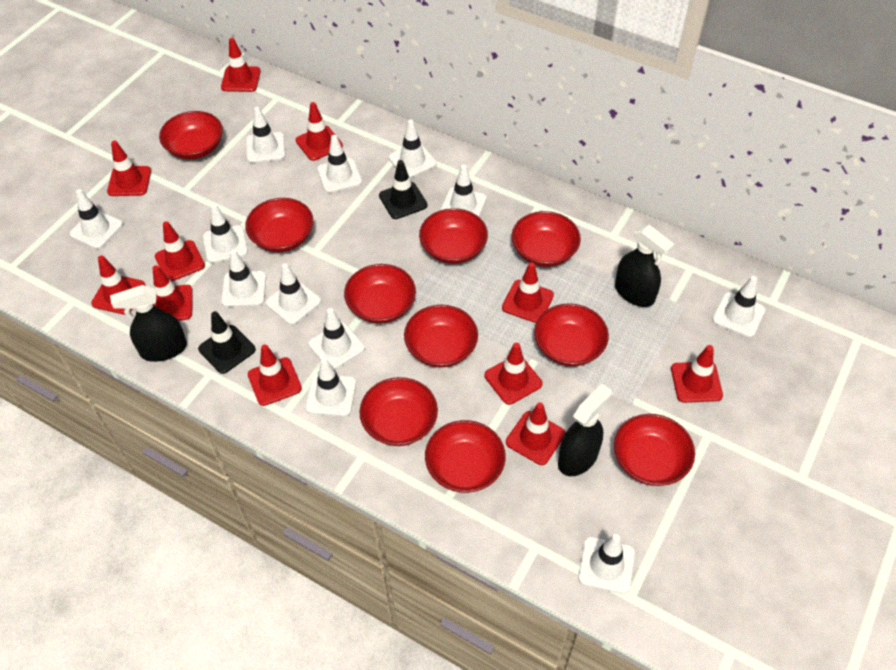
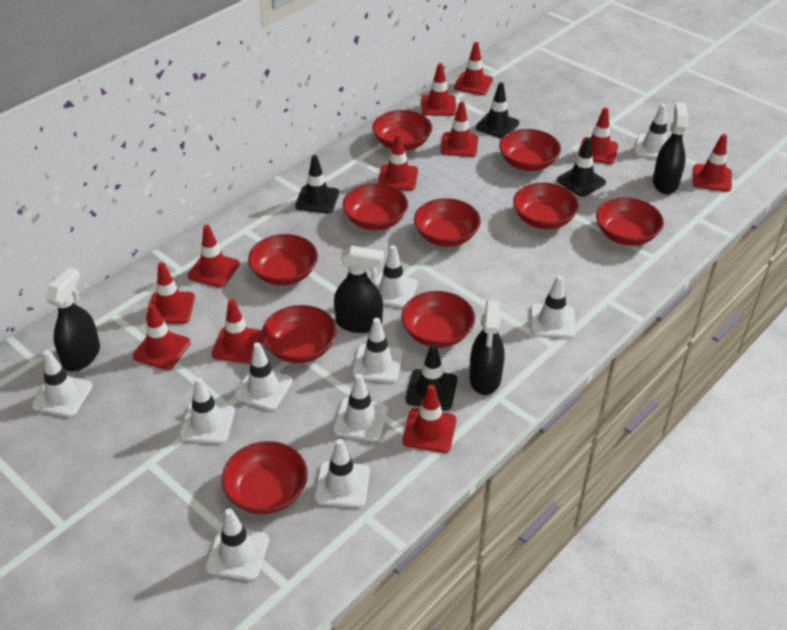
black spray bottle: 3 -> 4
black traffic cone: 2 -> 4
white traffic cone: 12 -> 10

